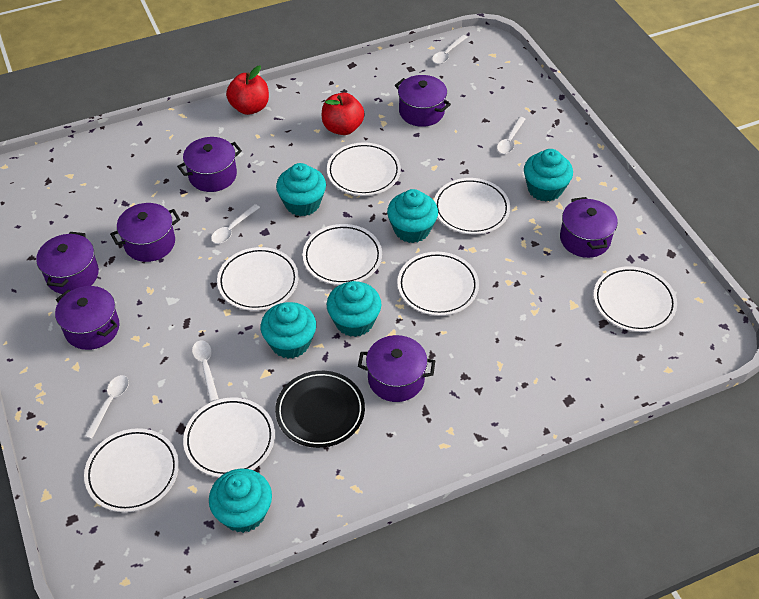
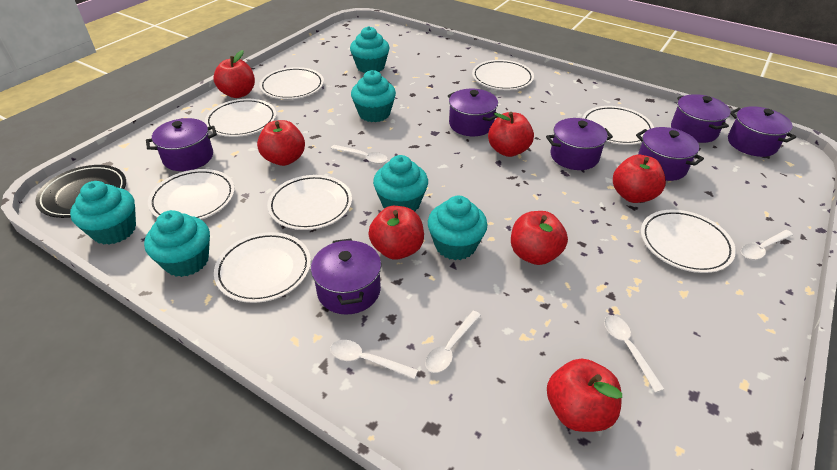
red apple: 2 -> 7

